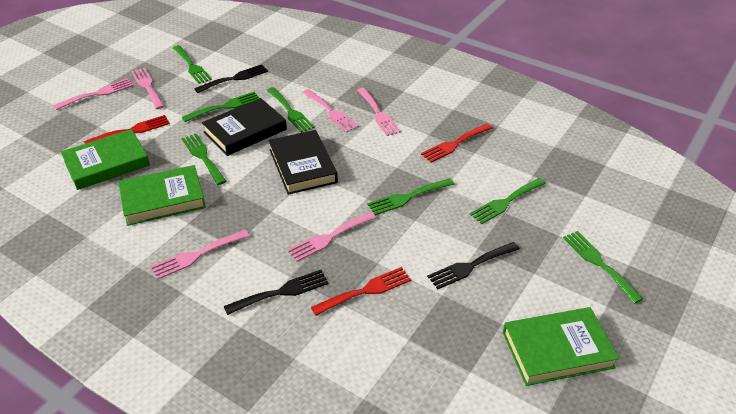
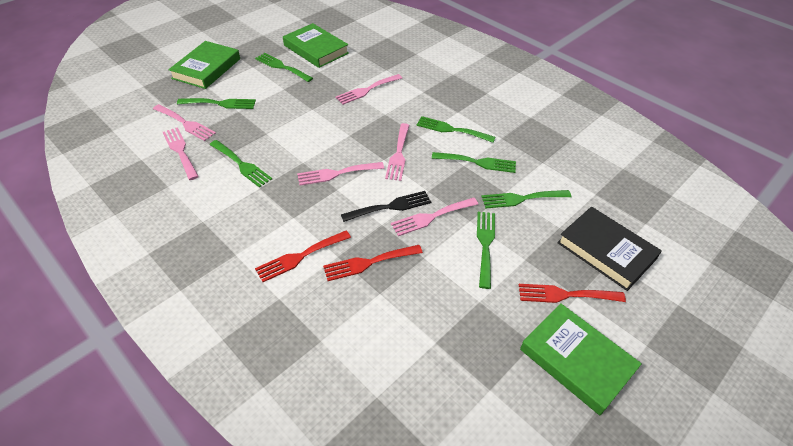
black book: 2 -> 1
black fork: 3 -> 1

